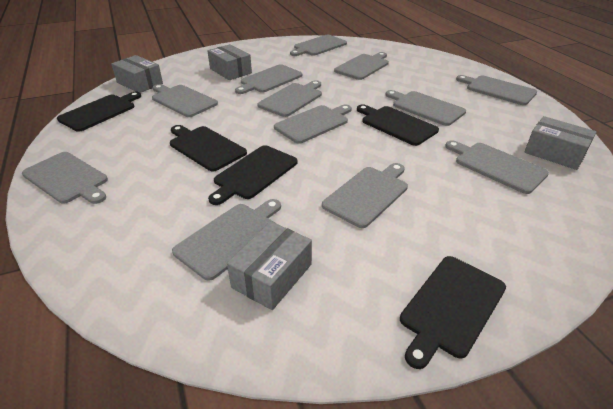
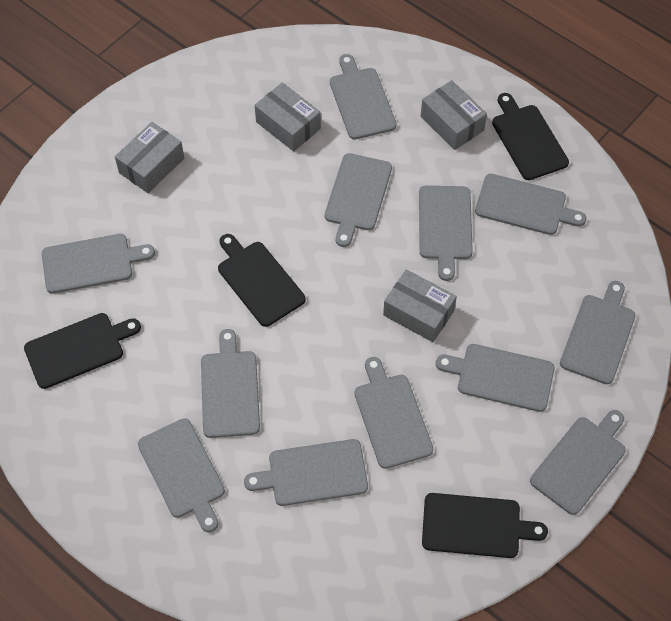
black cutting board: 5 -> 4

